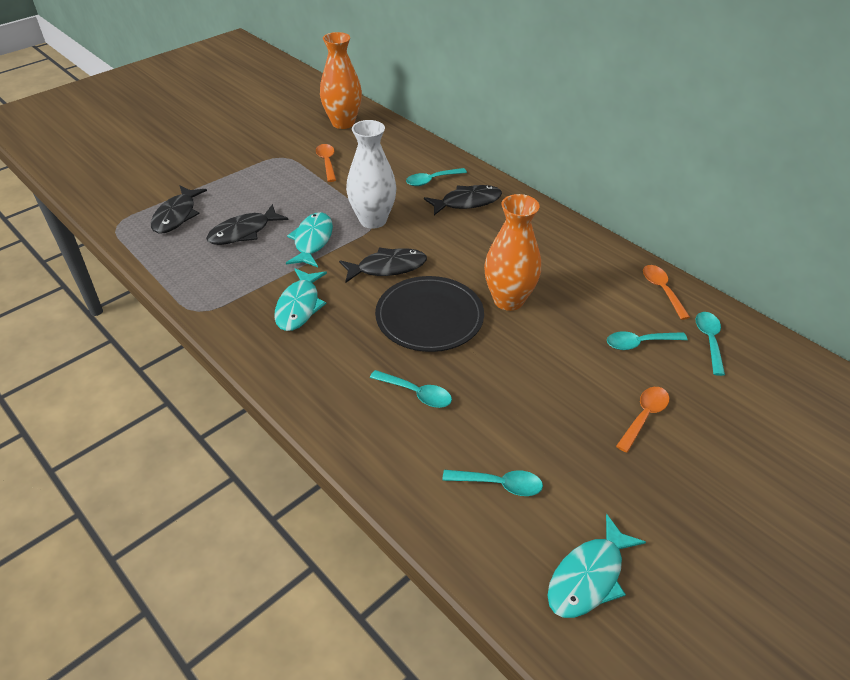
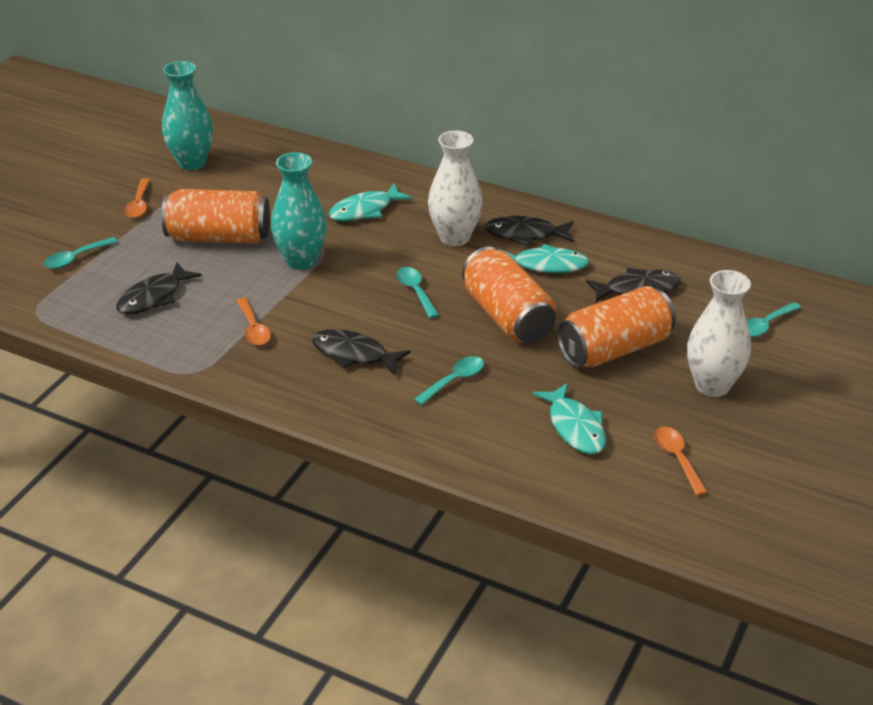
black plate: 1 -> 0
orange can: 0 -> 3
orange vase: 2 -> 0
turquoise spoon: 5 -> 4
turquoise vase: 0 -> 2
white vase: 1 -> 2

